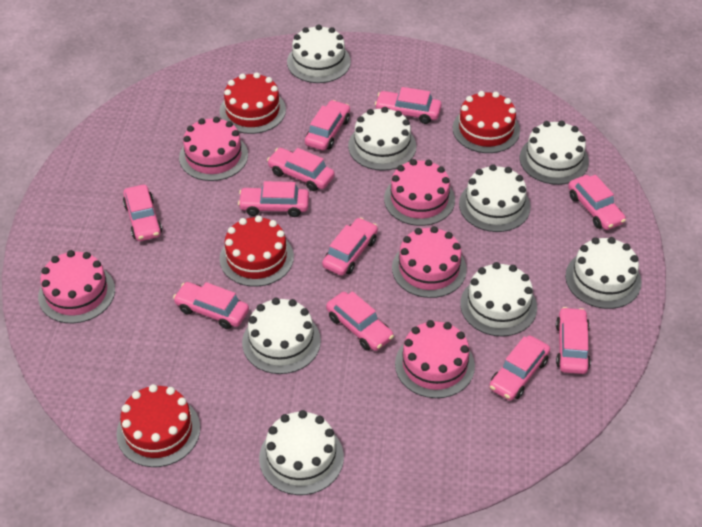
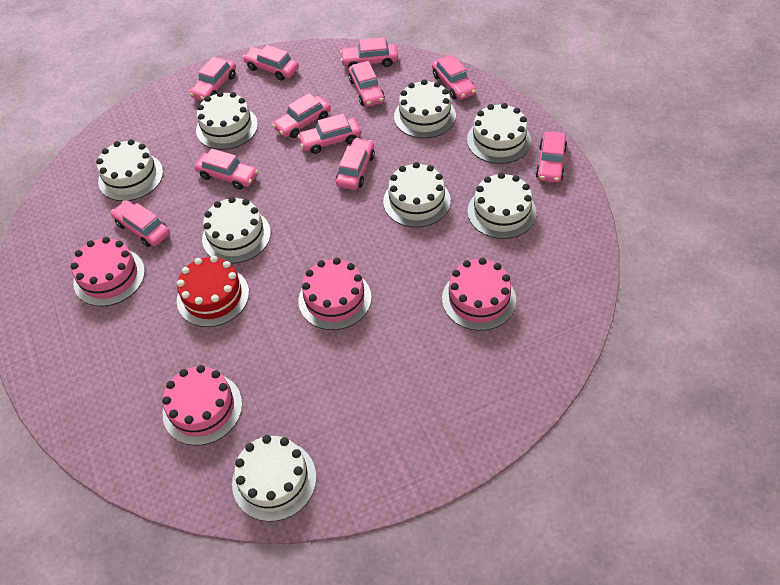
pink cake: 5 -> 4
red cake: 4 -> 1

